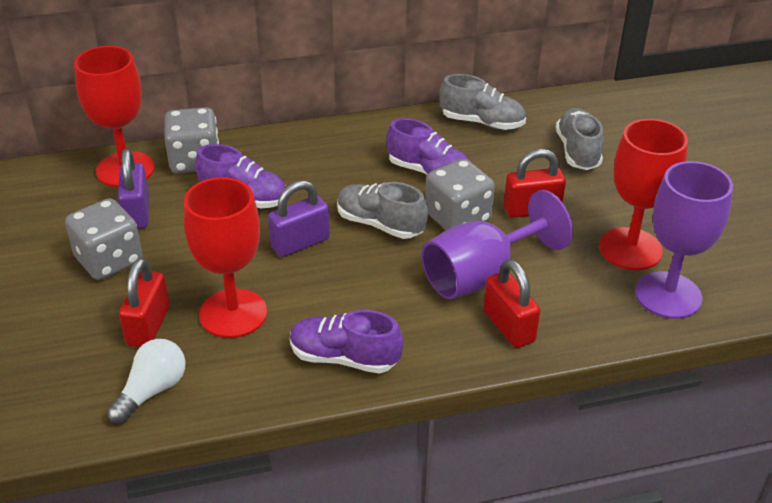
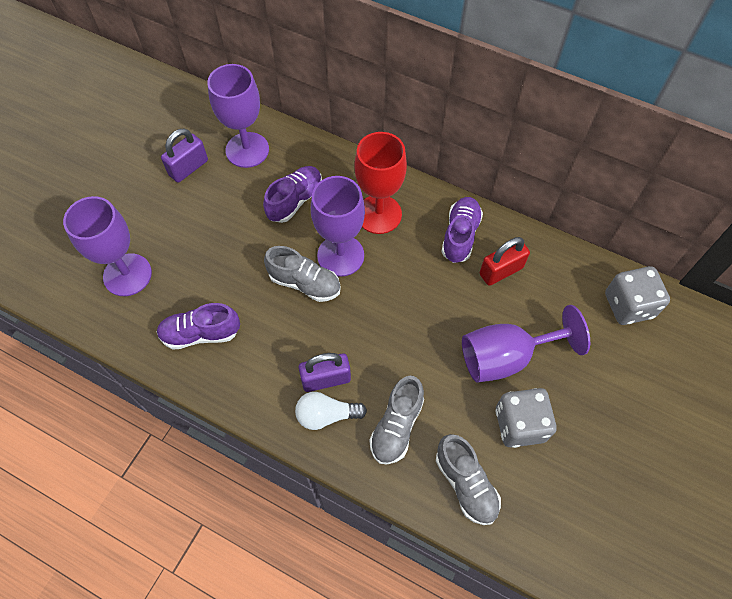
grey dice: 3 -> 2
purple goblet: 2 -> 4
red goblet: 3 -> 1
red padlock: 3 -> 1

